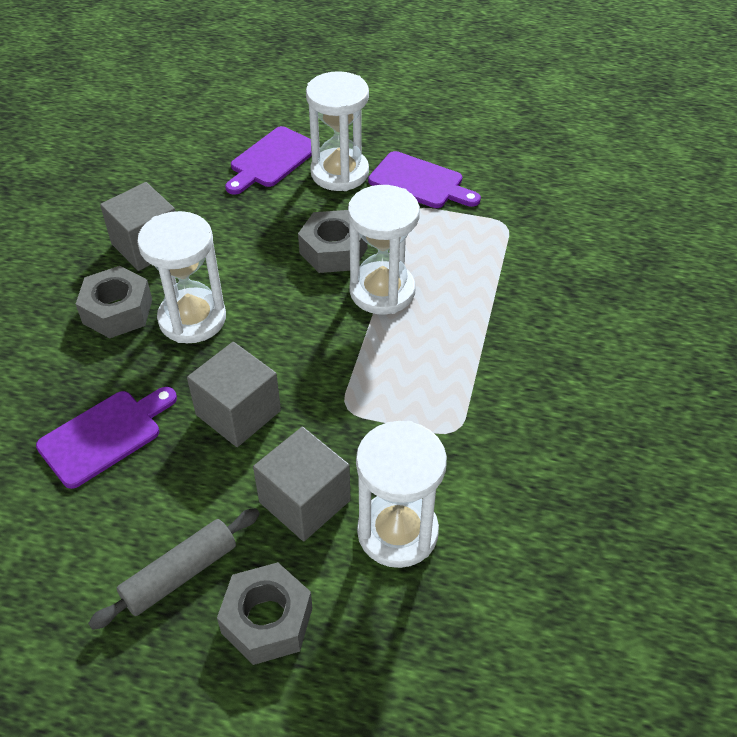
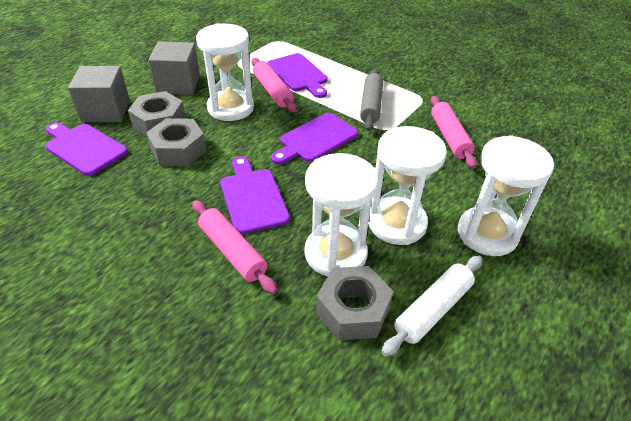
grey cube: 3 -> 2
pink rolling pin: 0 -> 3
purple cutting board: 3 -> 4
white rolling pin: 0 -> 1

